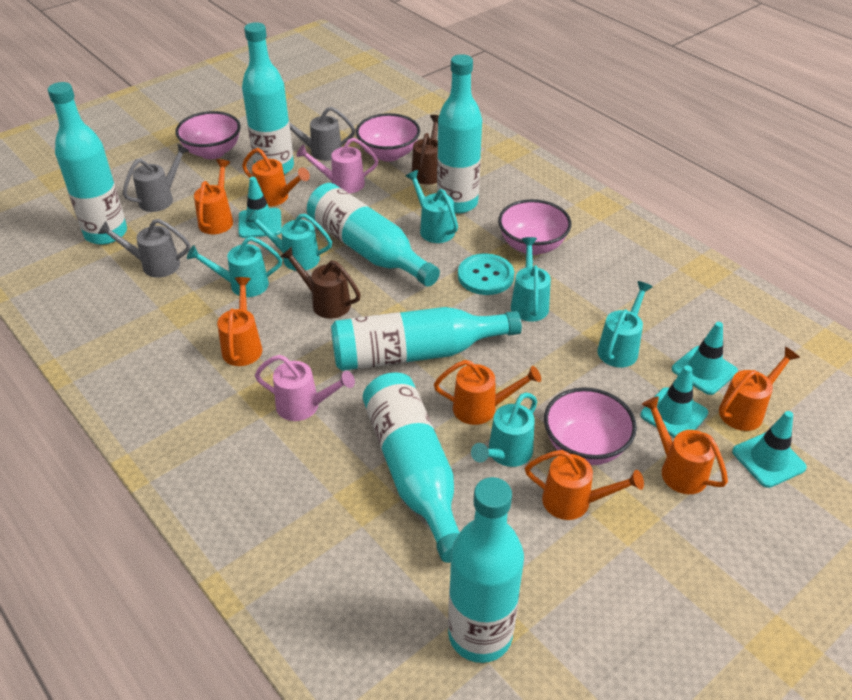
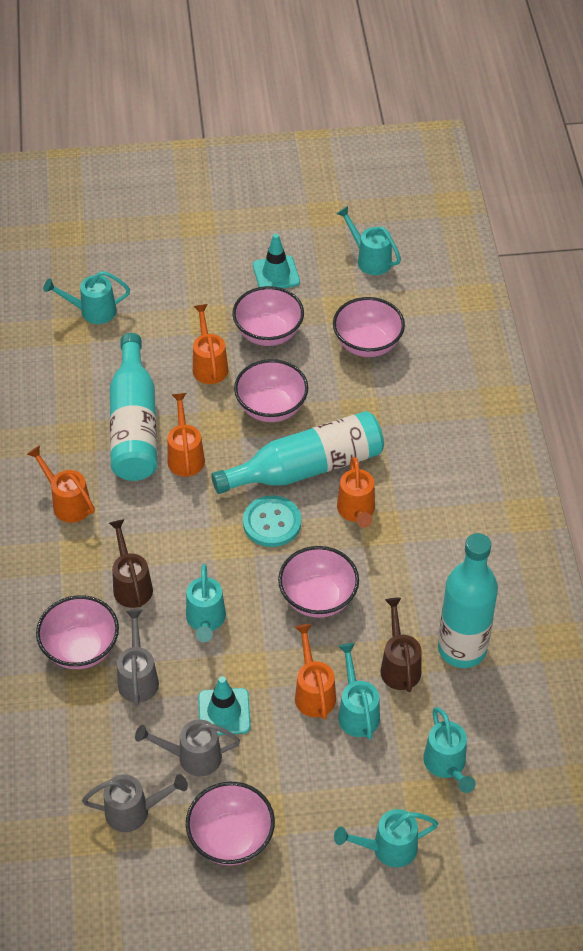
orange watering can: 7 -> 5
pink bowl: 4 -> 6
pink watering can: 2 -> 0
turquoise bottle: 7 -> 3
turquoise traffic cone: 4 -> 2

